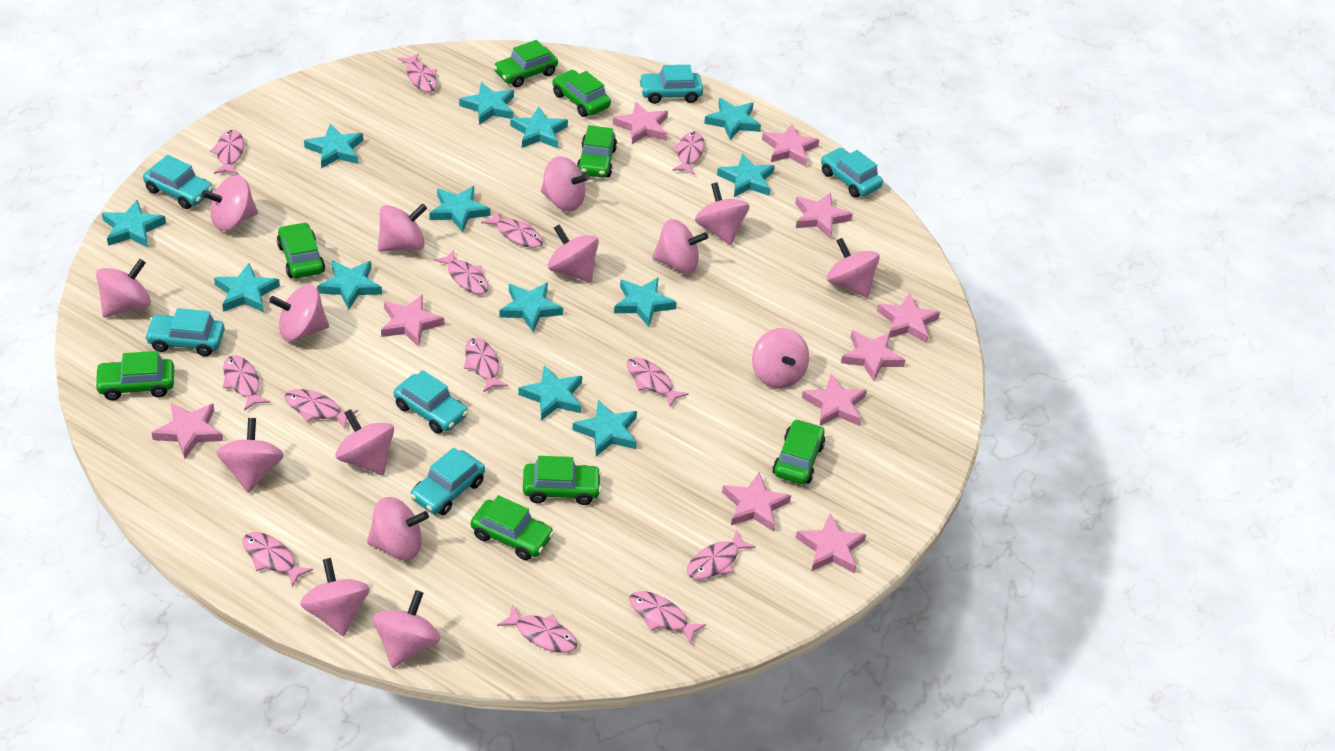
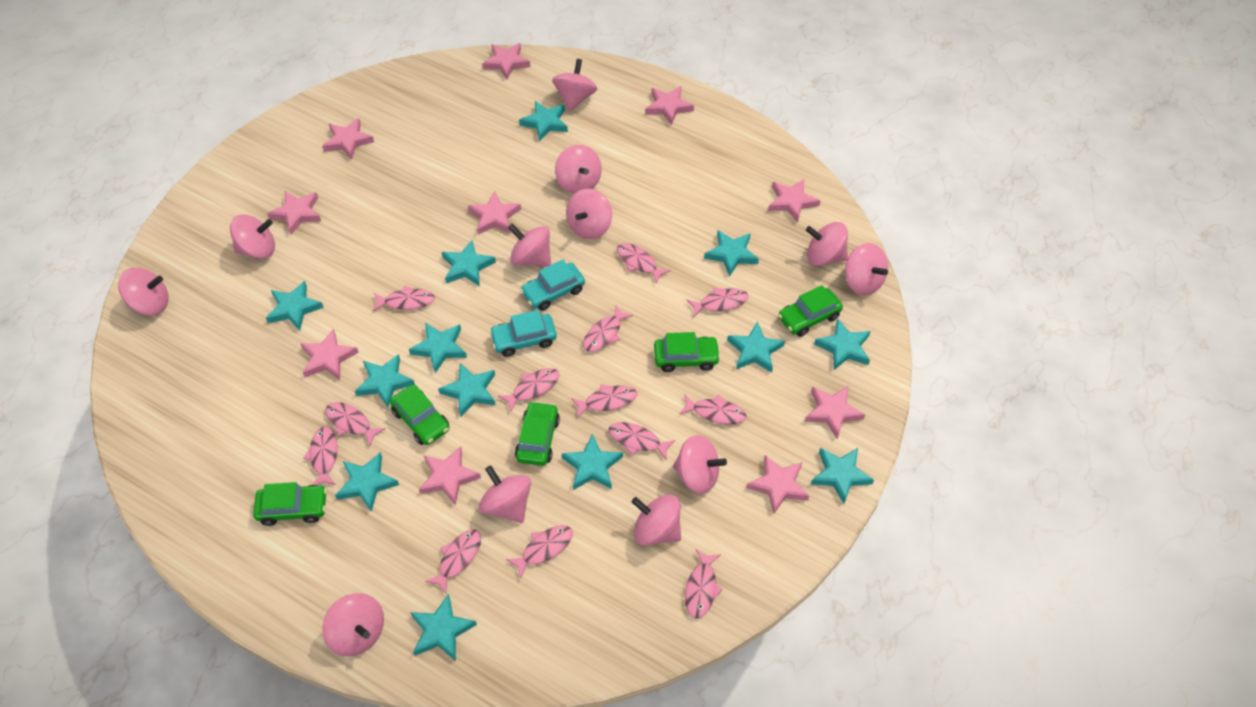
green car: 8 -> 5
pink spinning top: 15 -> 12
turquoise car: 6 -> 2

